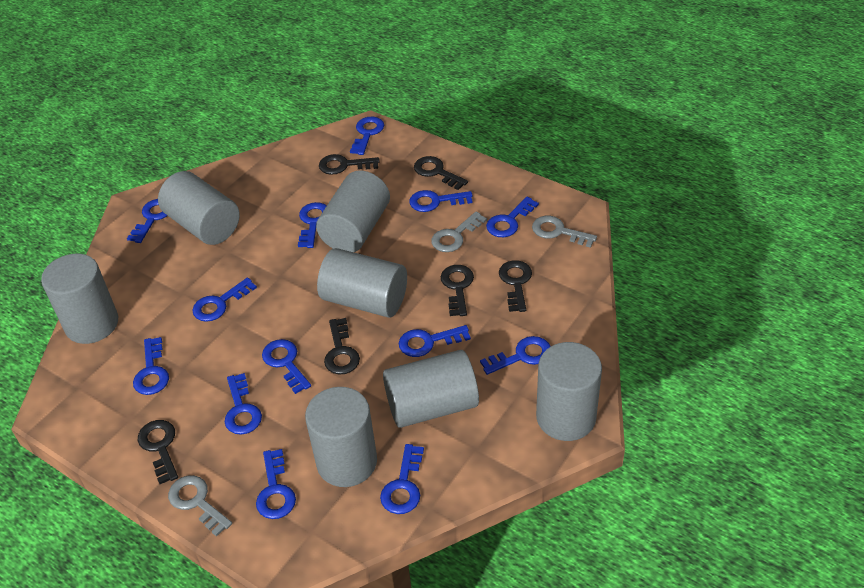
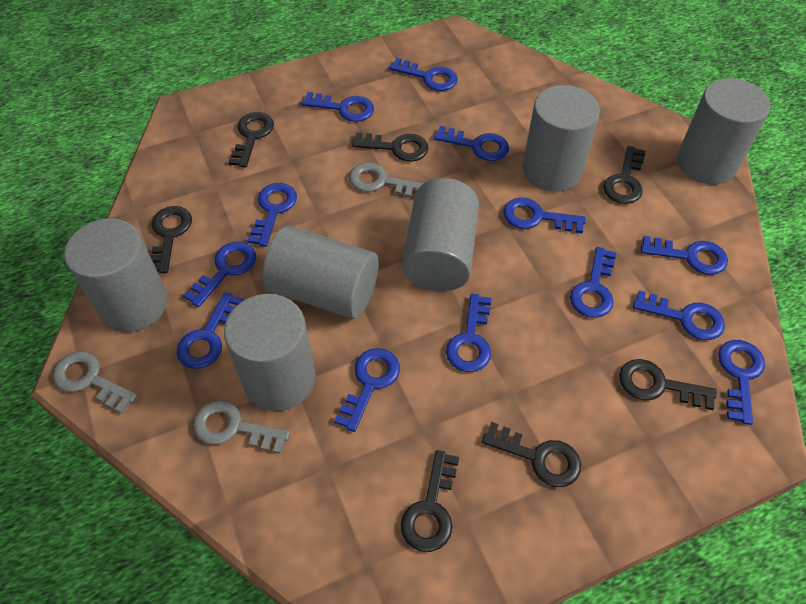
black key: 6 -> 7
grey cylinder: 7 -> 6

